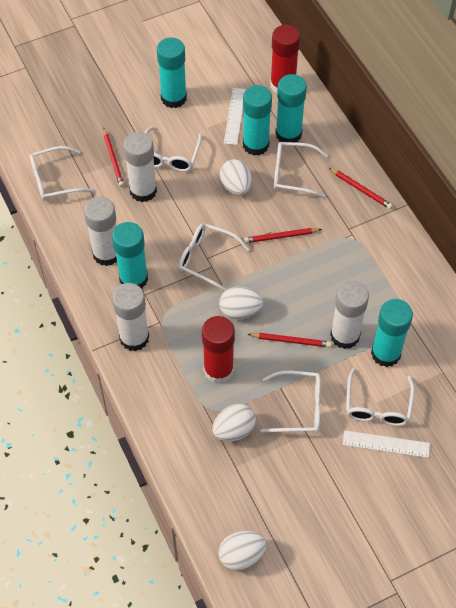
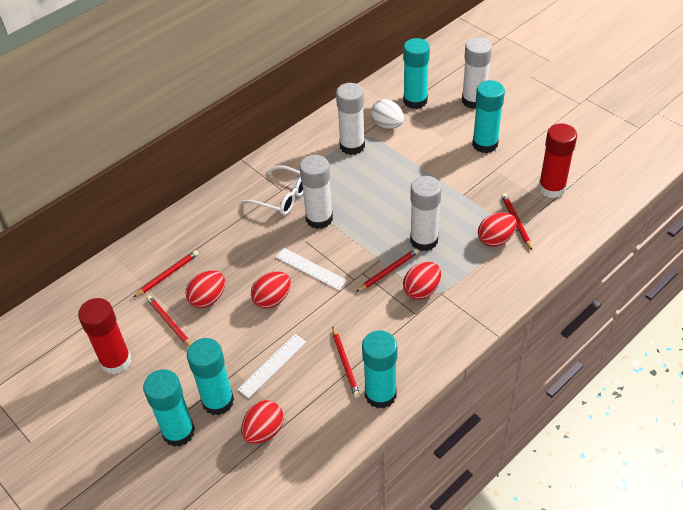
red egg: 0 -> 5
red pencil: 4 -> 5
white egg: 4 -> 1
white glasses: 6 -> 1

